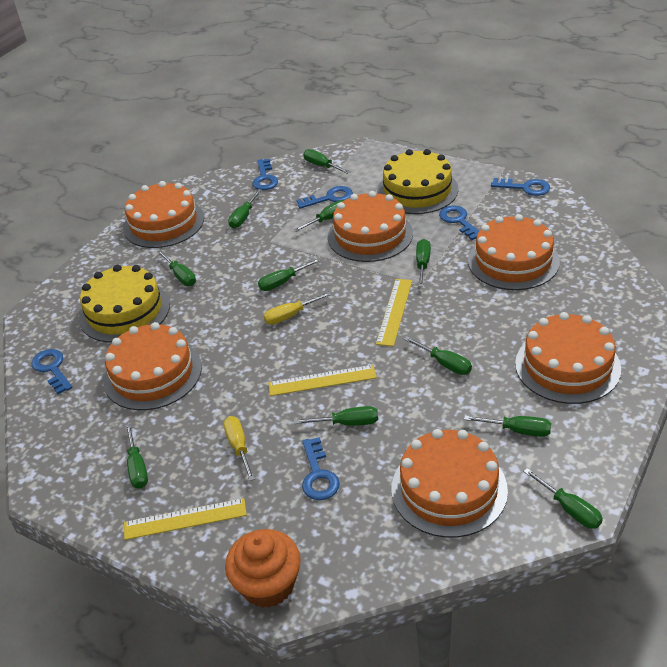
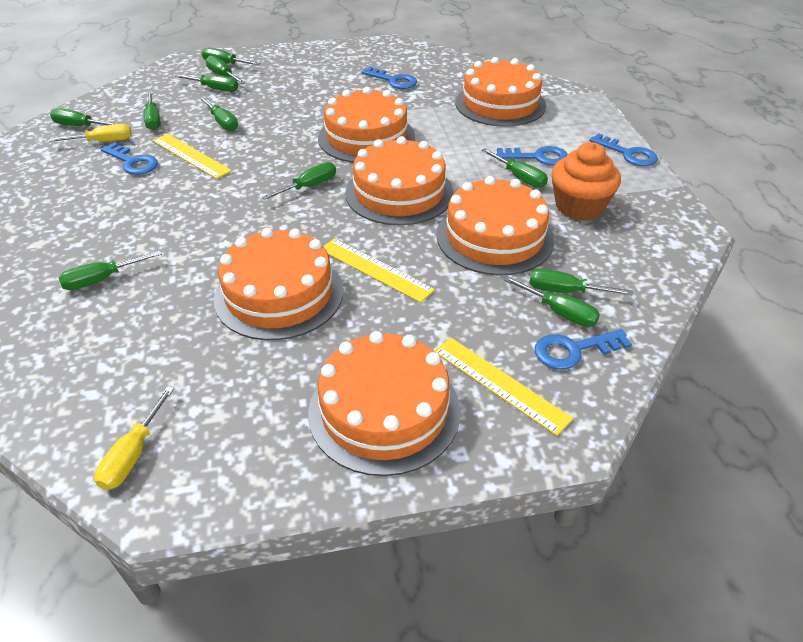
blue key: 6 -> 5
yellow cake: 2 -> 0

